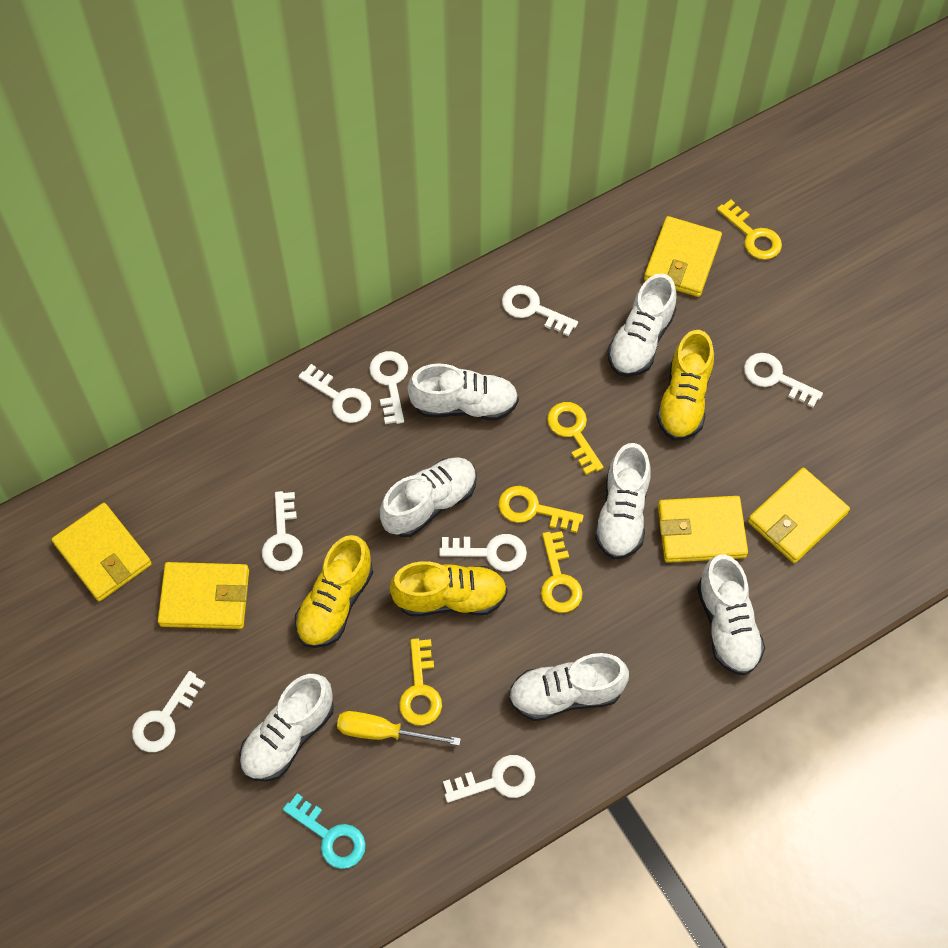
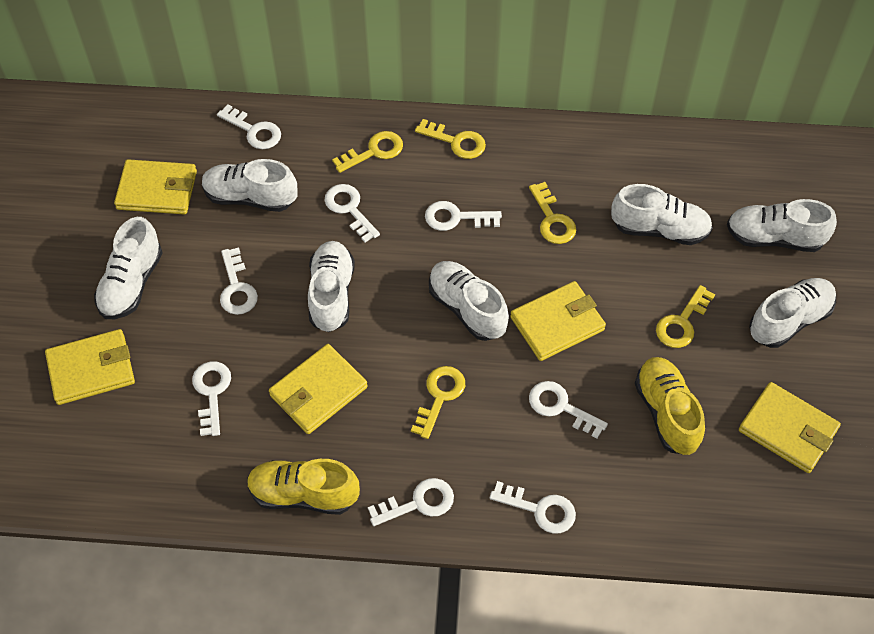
turquoise key: 1 -> 0
yellow screwdriver: 1 -> 0
yellow shoe: 3 -> 2

